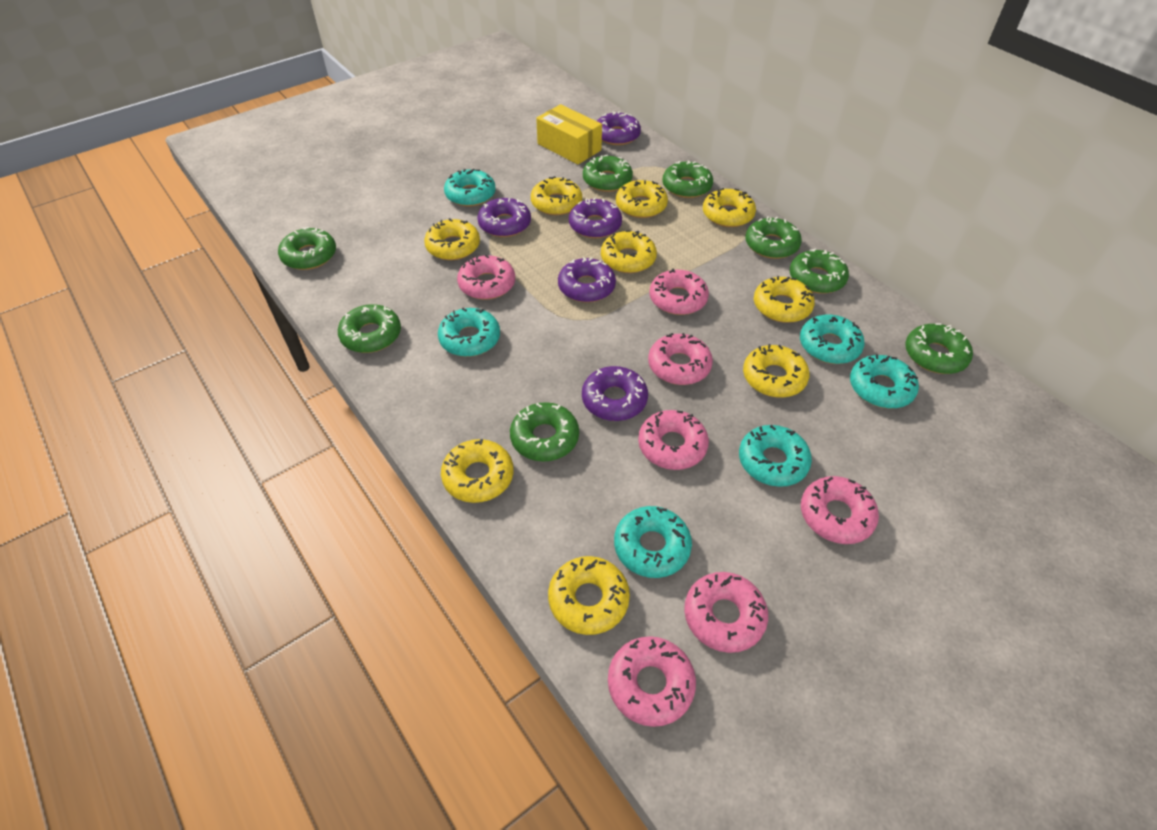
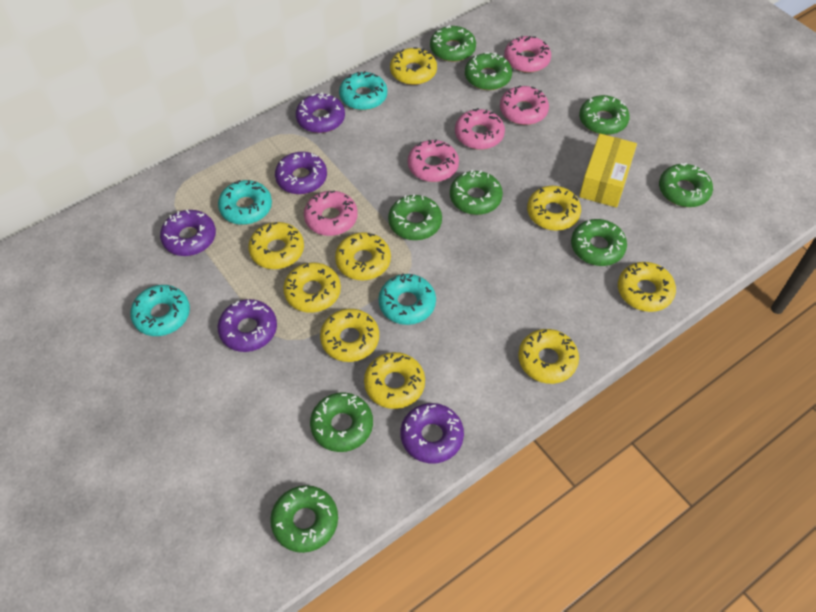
green donut: 8 -> 9
pink donut: 7 -> 5
turquoise donut: 6 -> 4

